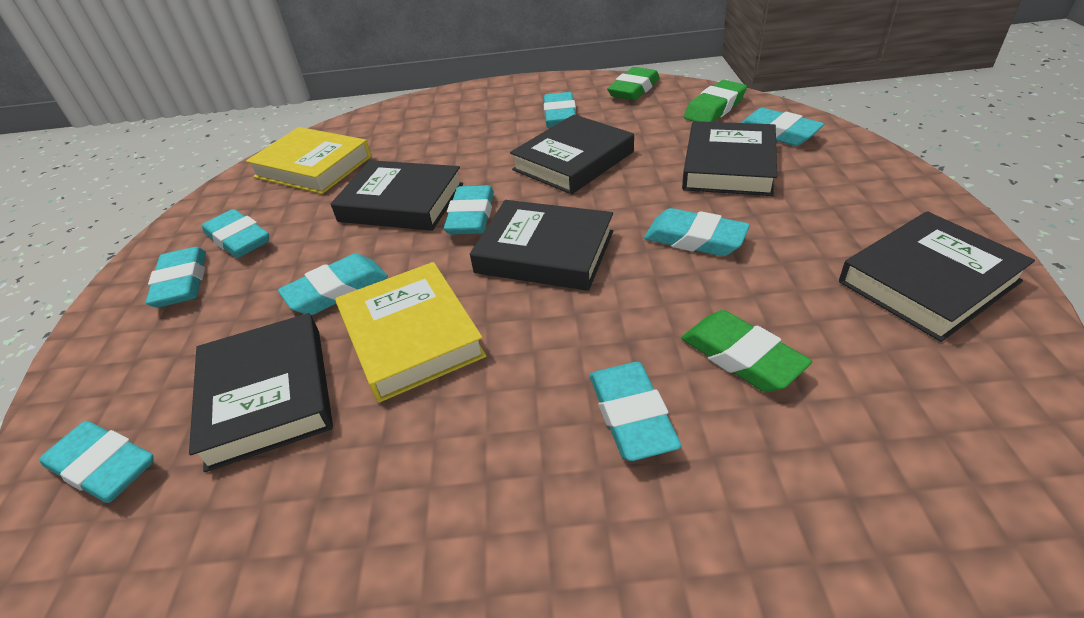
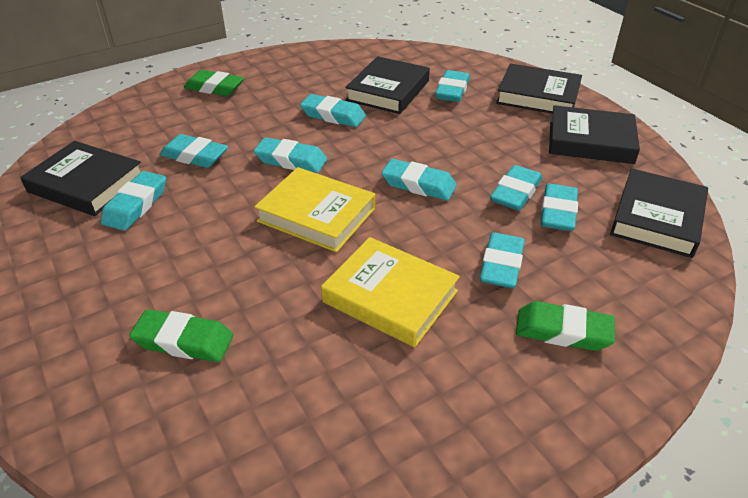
black book: 6 -> 5

